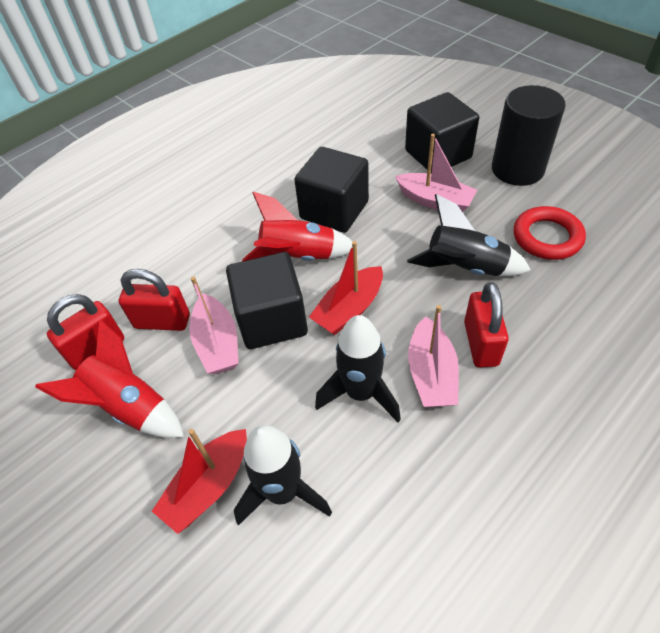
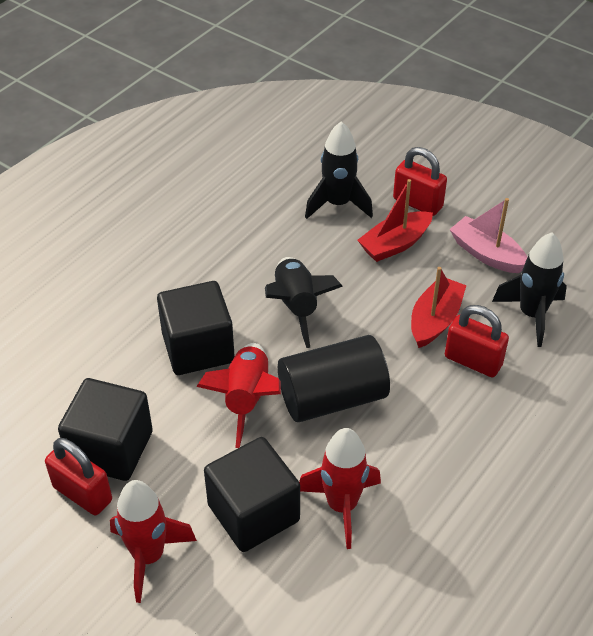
pink boat: 3 -> 1
red ring: 1 -> 0
red rocket: 2 -> 3

